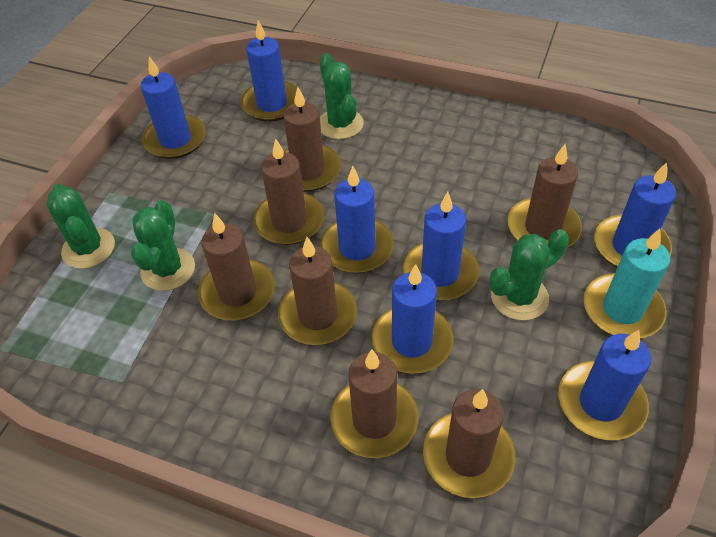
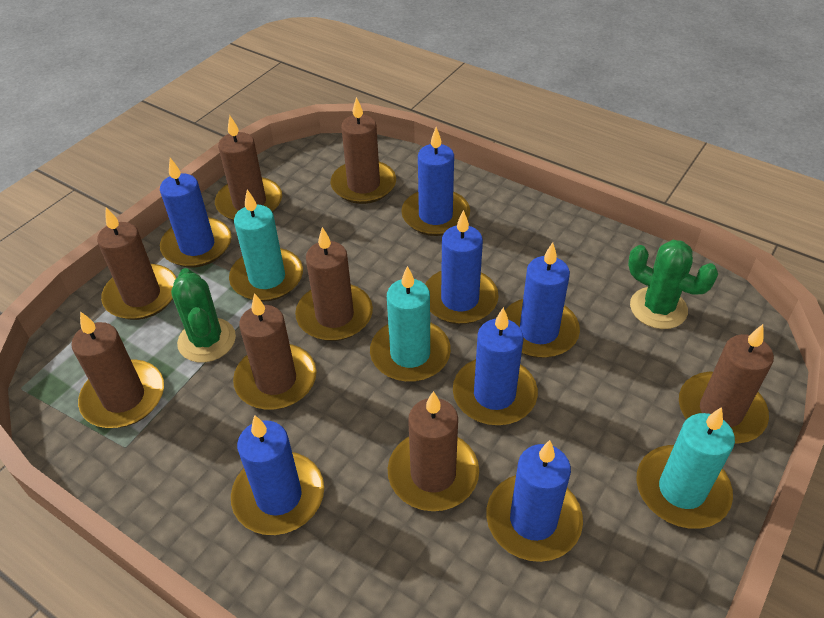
brown candle: 7 -> 8
green cactus: 4 -> 2
turquoise candle: 1 -> 3

